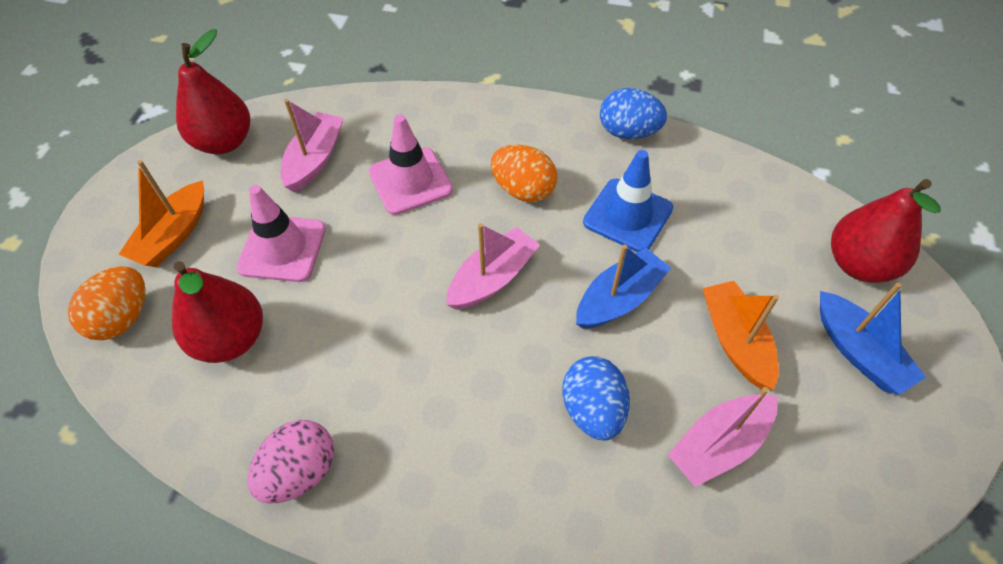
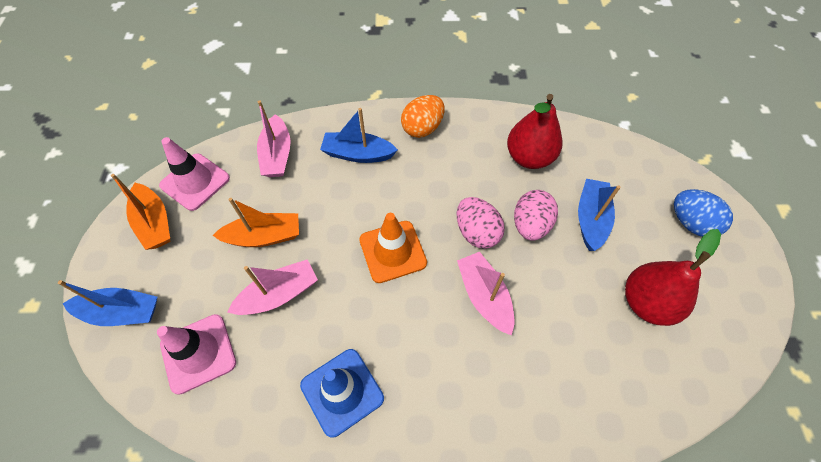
blue boat: 2 -> 3
blue egg: 2 -> 1
orange egg: 2 -> 1
orange traffic cone: 0 -> 1
pink egg: 1 -> 2
red pear: 3 -> 2

